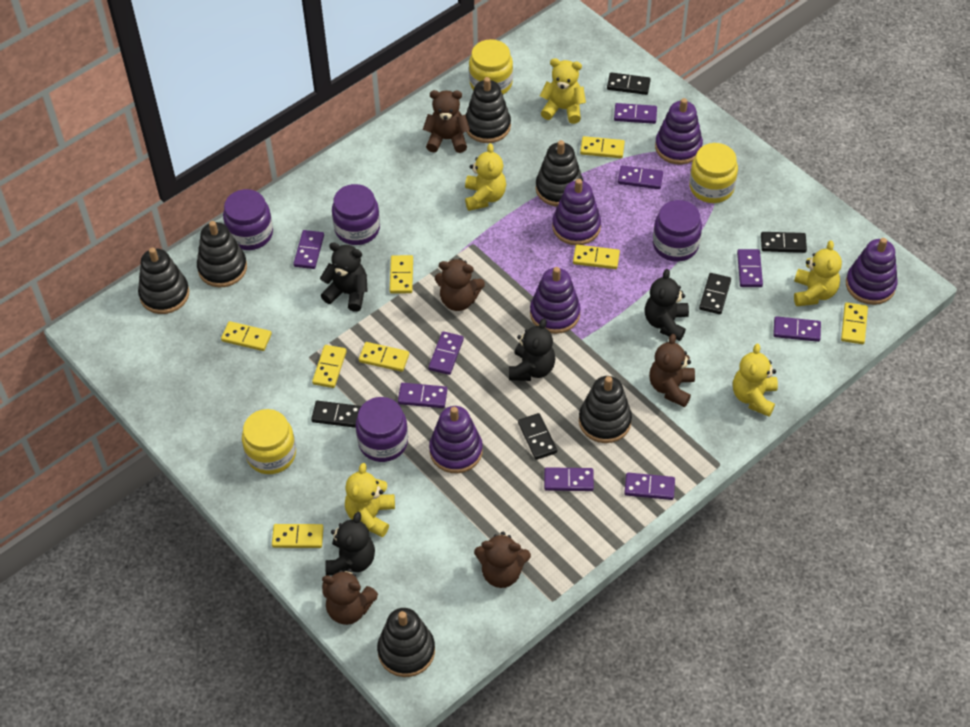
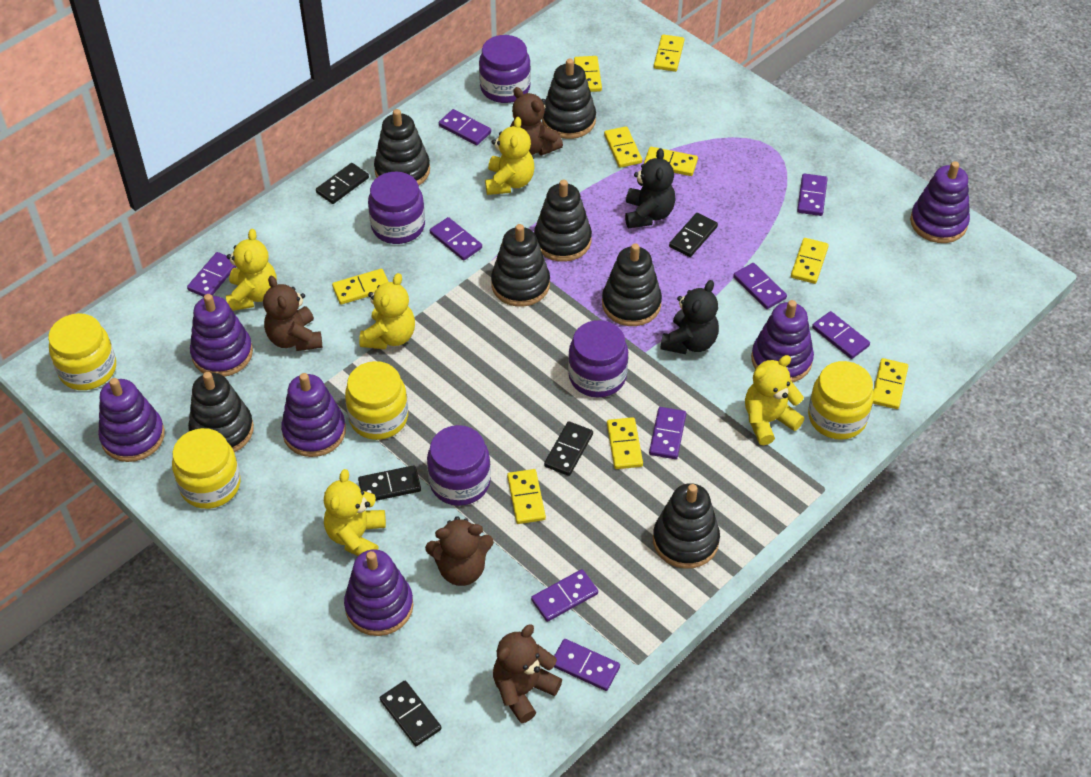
black stacking toy: 6 -> 7
black teddy bear: 4 -> 2
brown teddy bear: 5 -> 4
purple stacking toy: 5 -> 6
yellow domino: 8 -> 9
yellow jar: 3 -> 4

